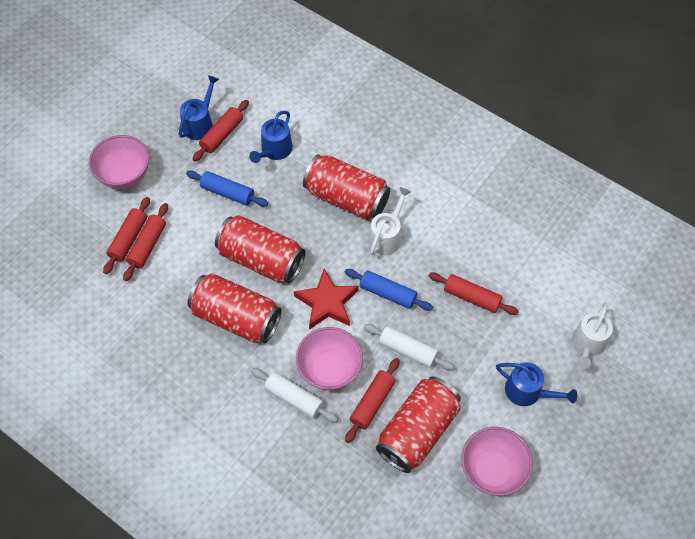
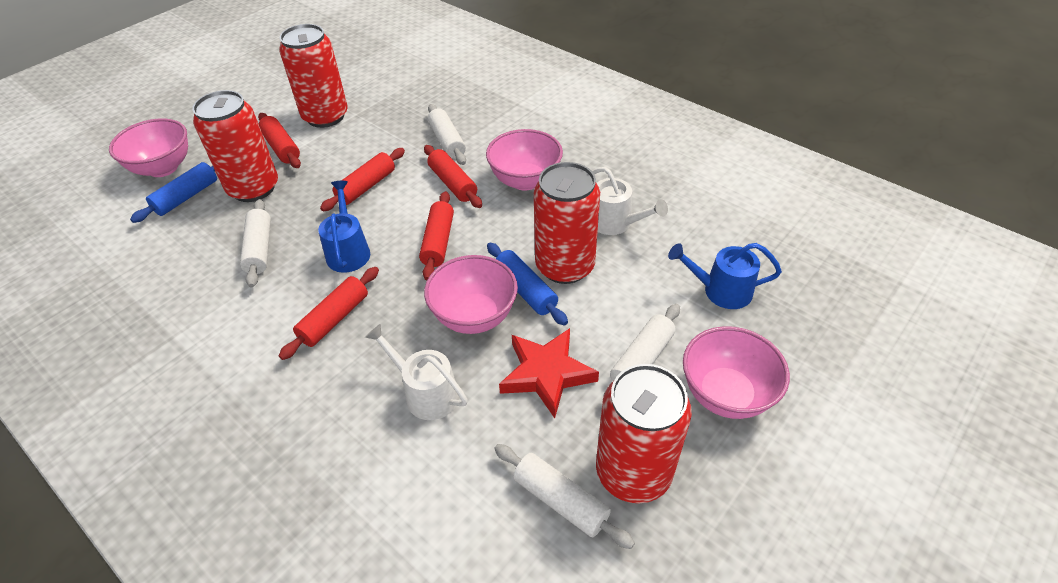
blue watering can: 3 -> 2
pink bowl: 3 -> 4
white rolling pin: 2 -> 4

